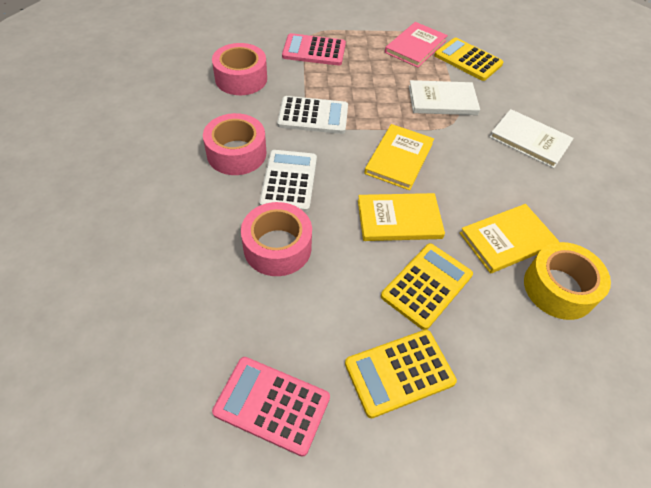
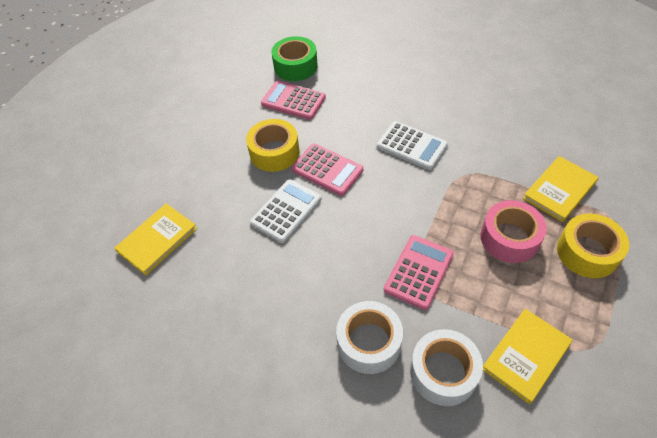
green tape: 0 -> 1
pink book: 1 -> 0
pink calculator: 2 -> 3
pink tape: 3 -> 1
white book: 2 -> 0
white tape: 0 -> 2
yellow calculator: 3 -> 0
yellow tape: 1 -> 2

